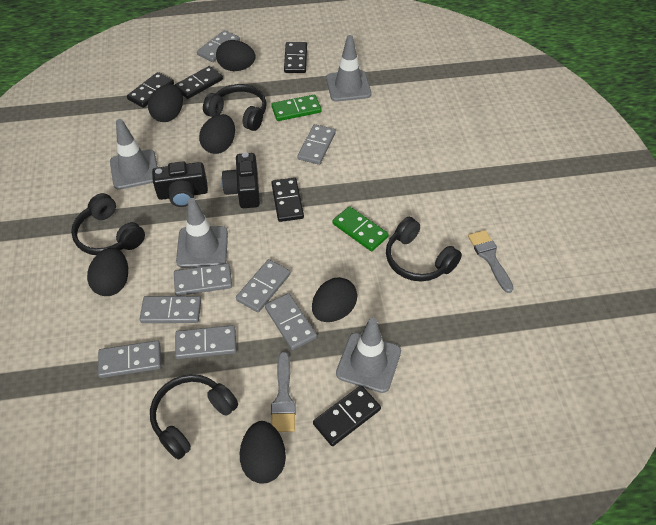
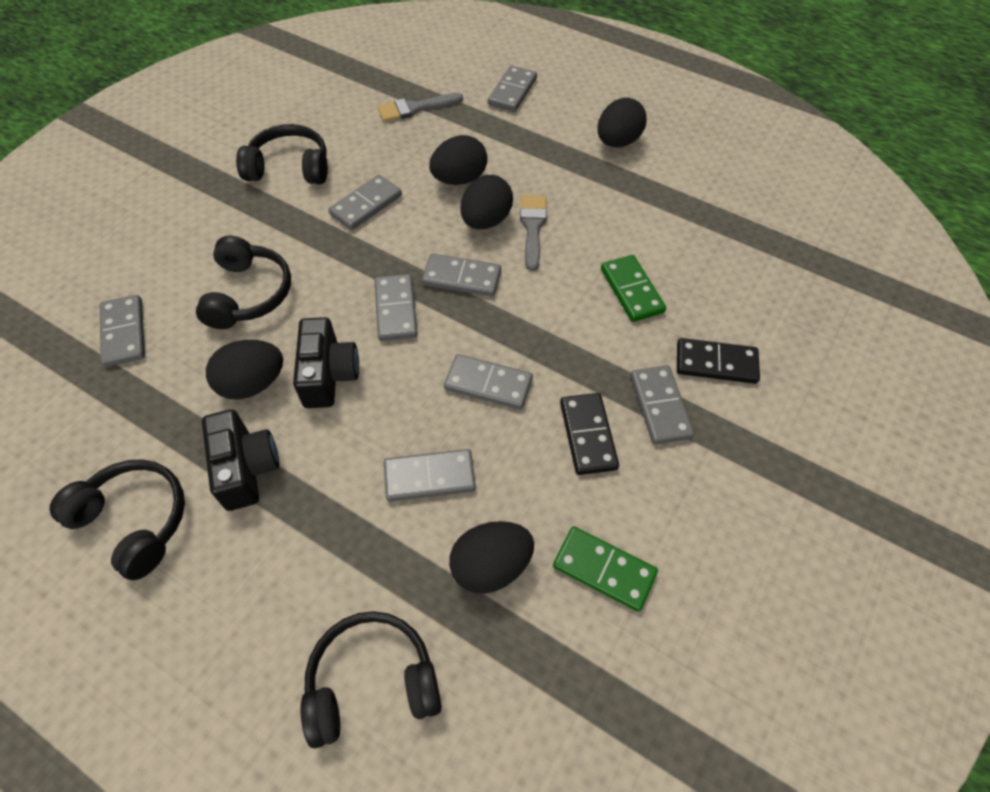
black domino: 5 -> 2
black egg: 6 -> 5
grey traffic cone: 4 -> 0

